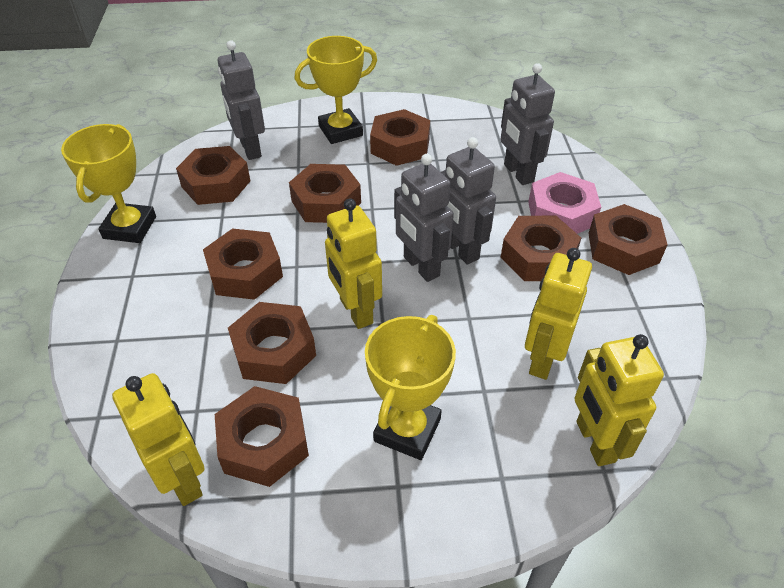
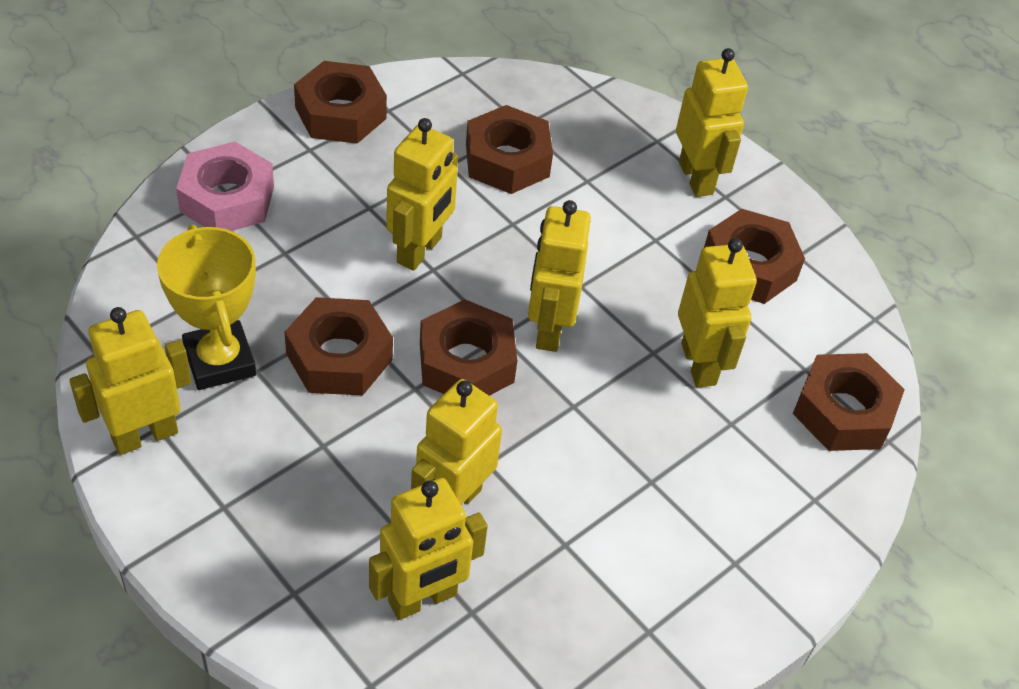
brown nut: 8 -> 6
grey robot: 4 -> 0
yellow robot: 4 -> 7
yellow trophy: 3 -> 1

